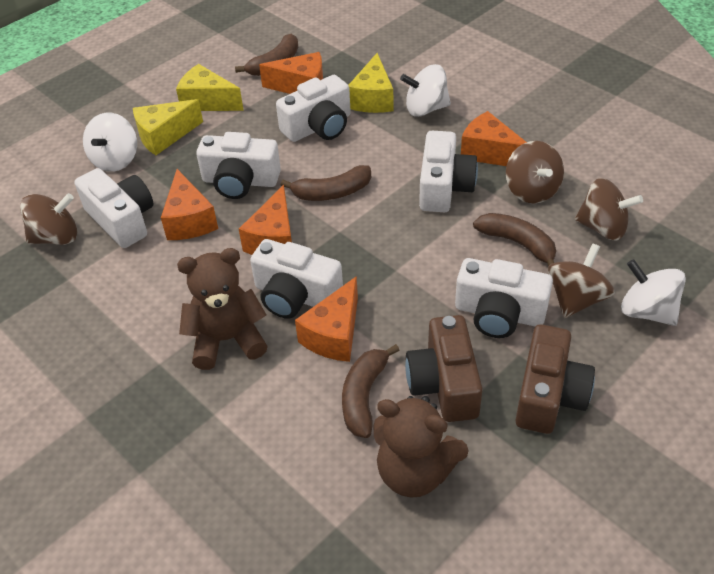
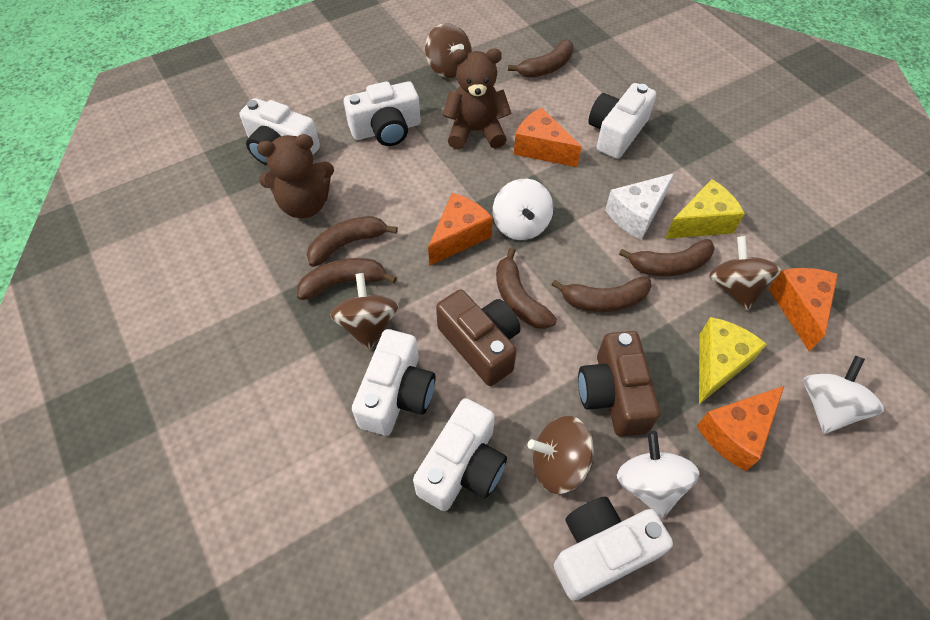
brown banana: 4 -> 6
orange cheese: 5 -> 4
white cheese: 0 -> 1
yellow cheese: 3 -> 2

